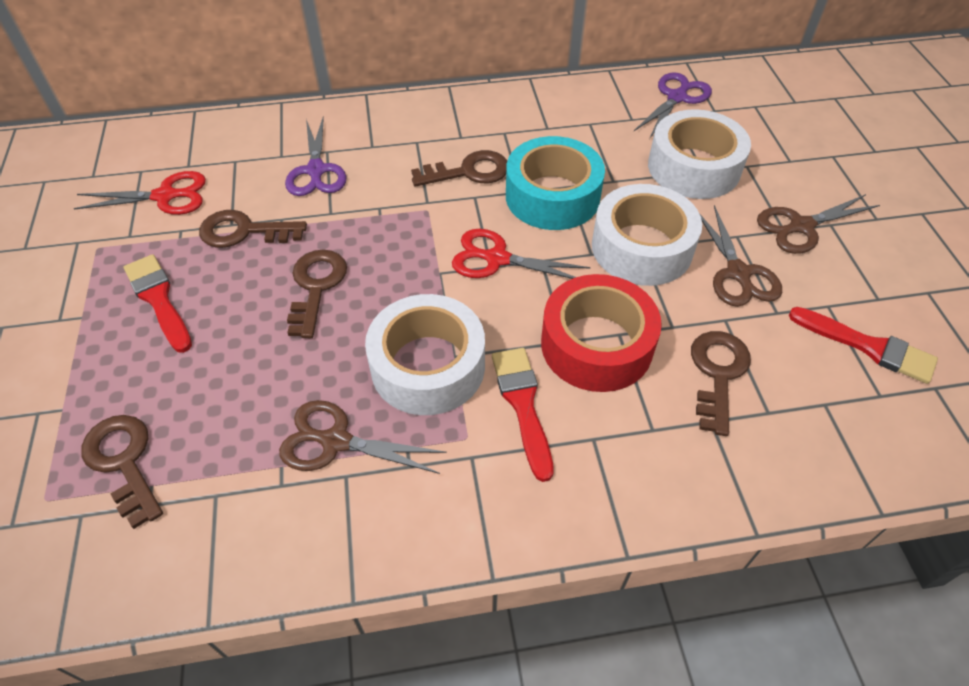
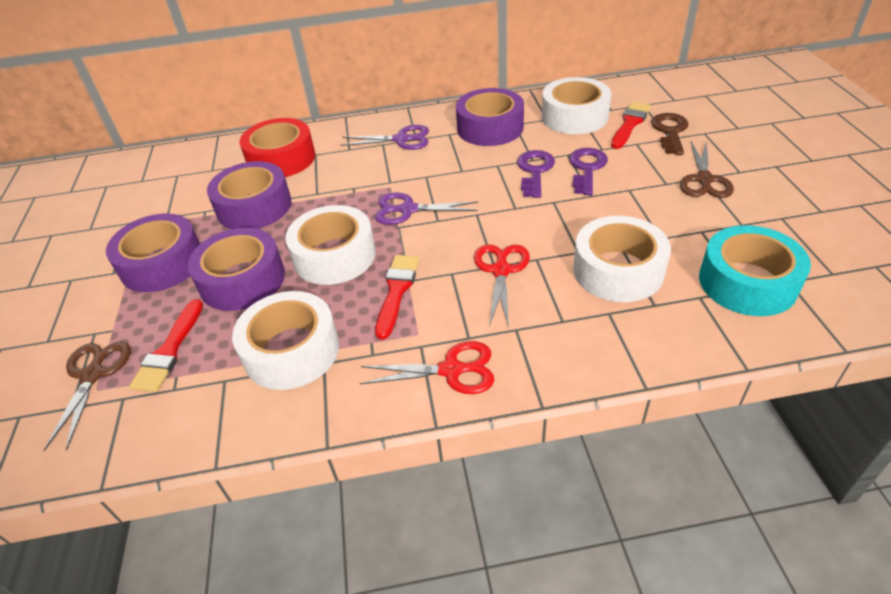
brown key: 5 -> 1
brown scissors: 3 -> 2
purple key: 0 -> 2
purple tape: 0 -> 4
white tape: 3 -> 4

